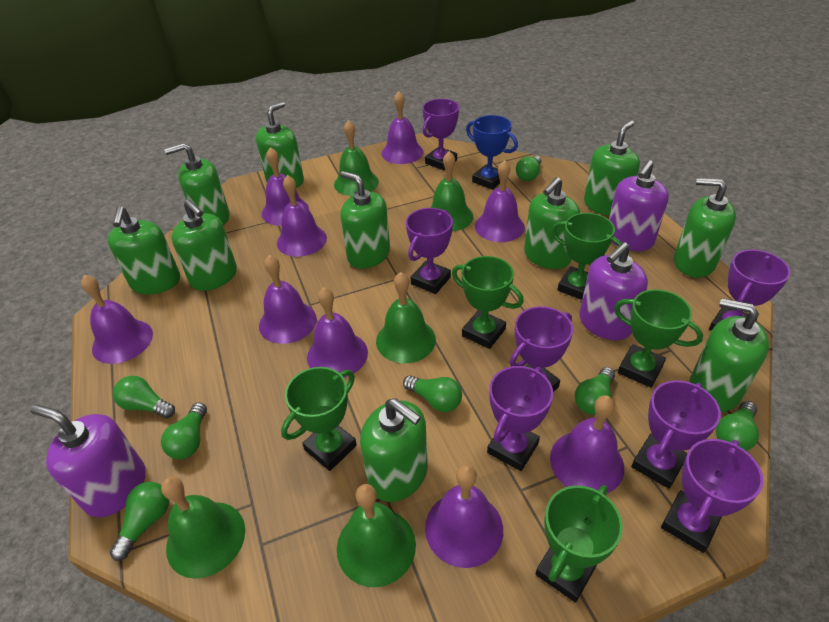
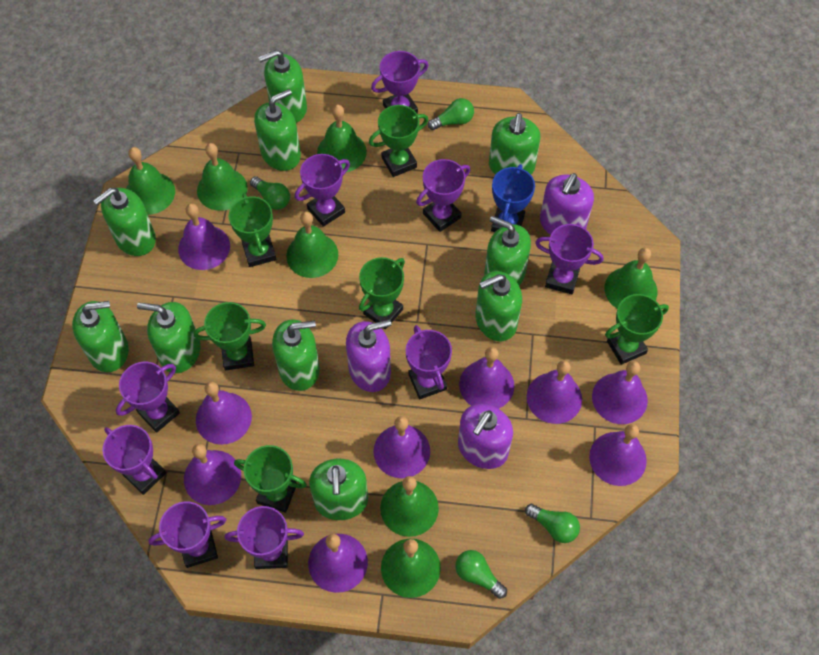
green bell: 5 -> 7
green light bulb: 7 -> 4
green trophy: 5 -> 6
purple trophy: 7 -> 9

